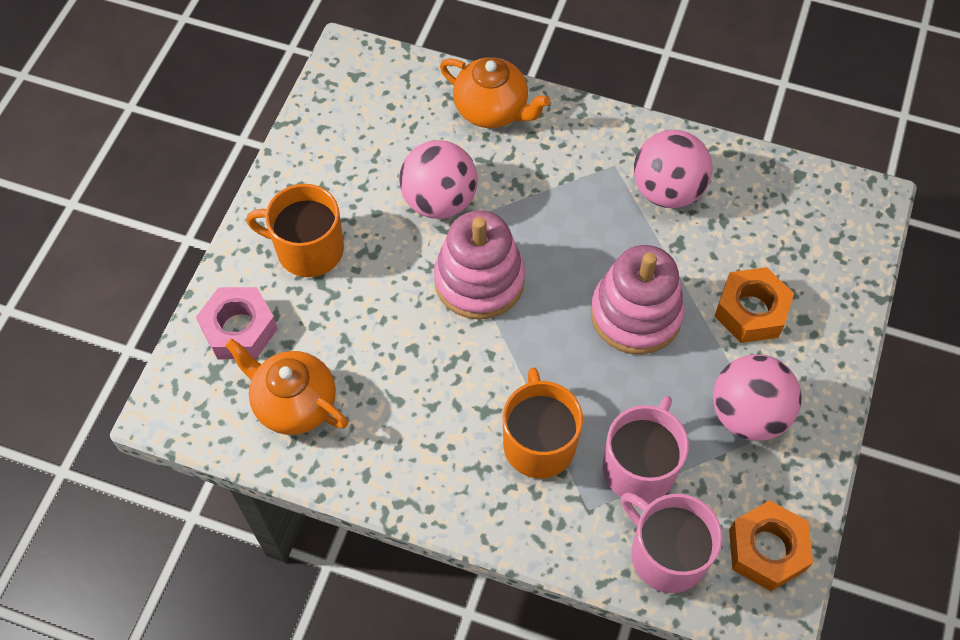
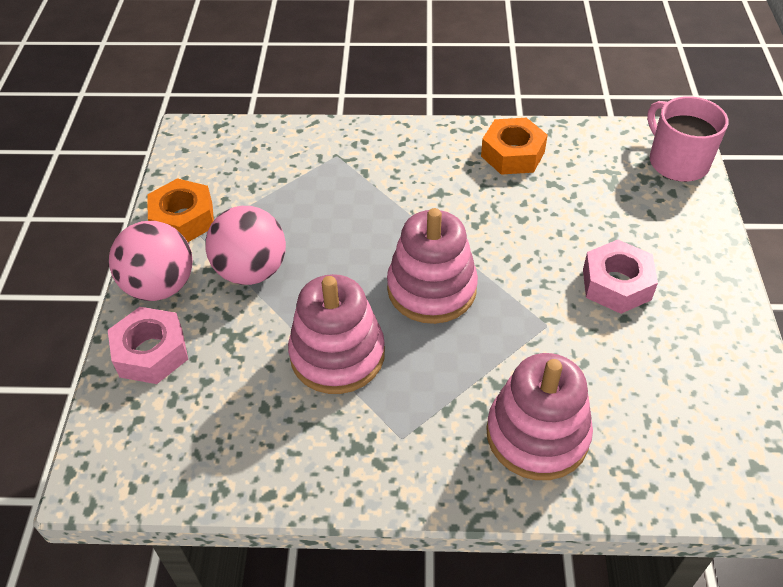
orange mug: 2 -> 0
orange teapot: 2 -> 0
pink ball: 3 -> 2
pink mug: 2 -> 1
pink nut: 1 -> 2
pink stacking toy: 2 -> 3

